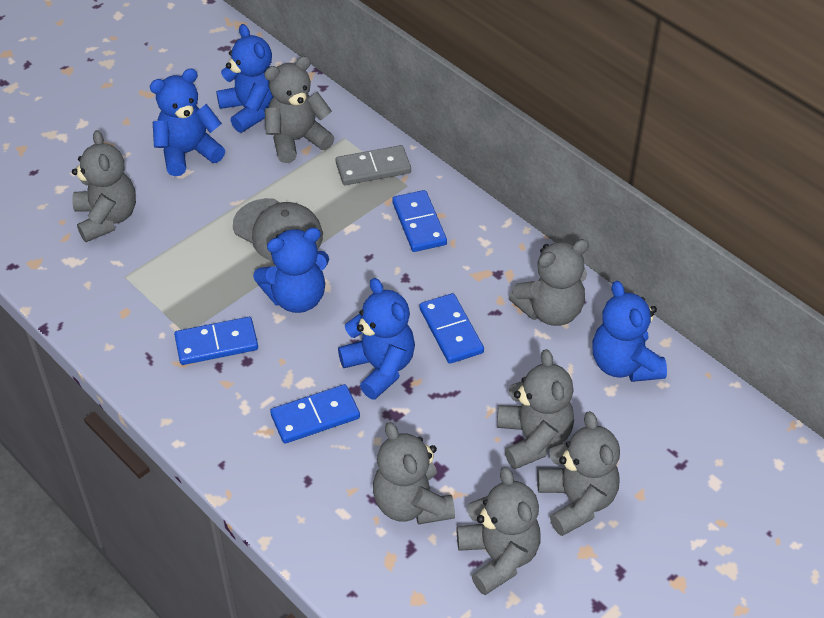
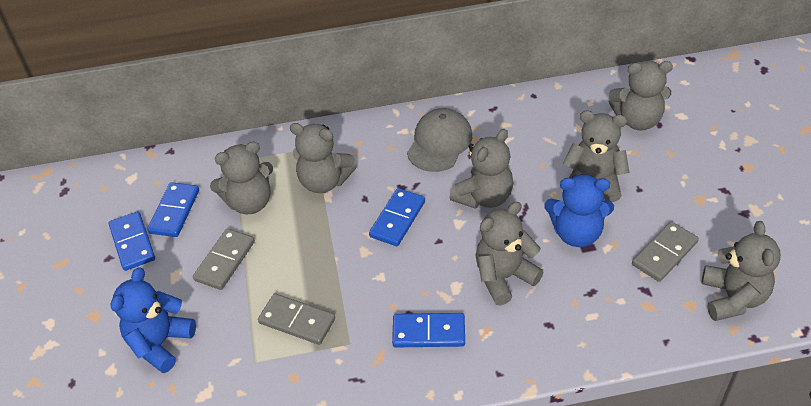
blue teddy bear: 5 -> 2
grey domino: 1 -> 3

